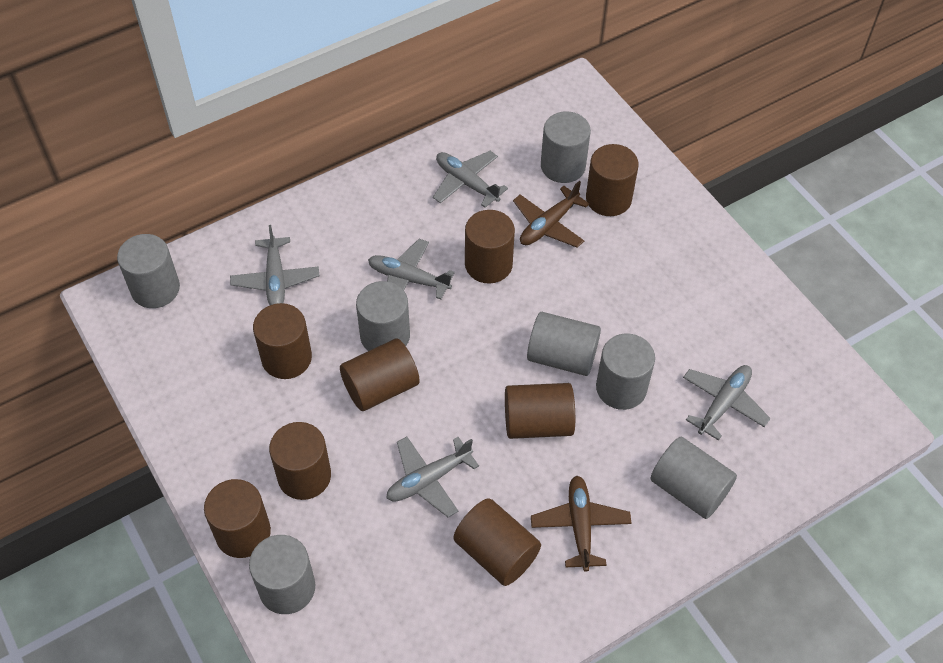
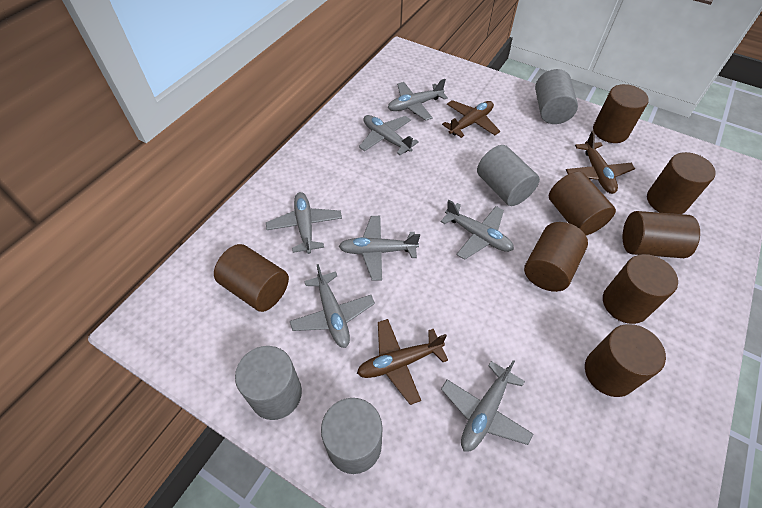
brown plane: 2 -> 3
grey cylinder: 7 -> 4
grey plane: 5 -> 7

